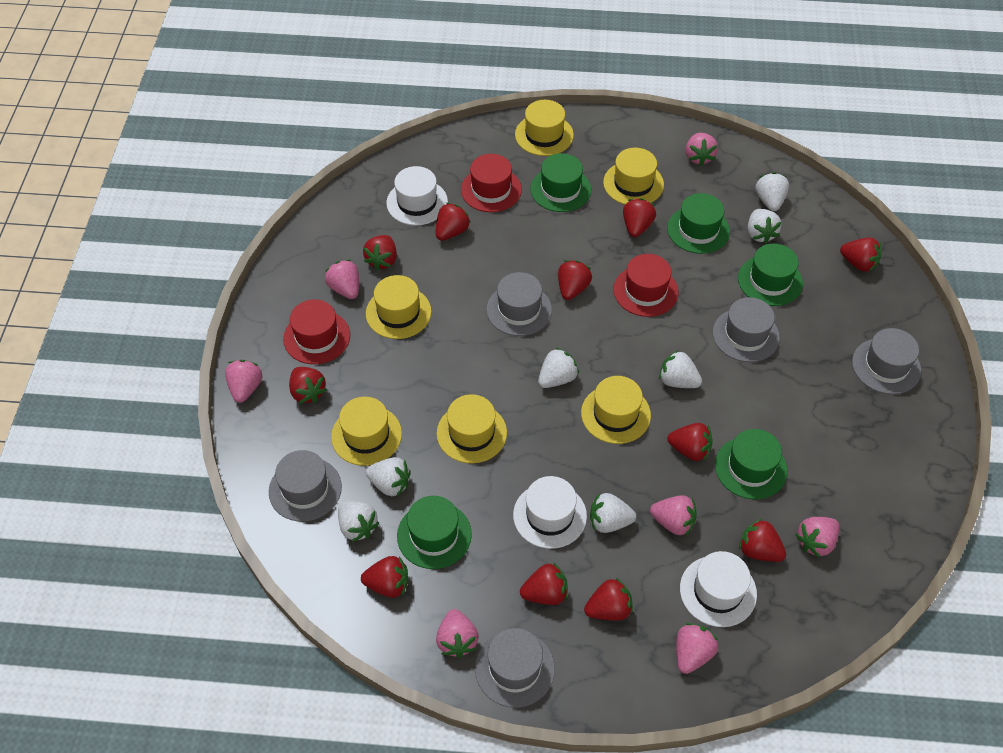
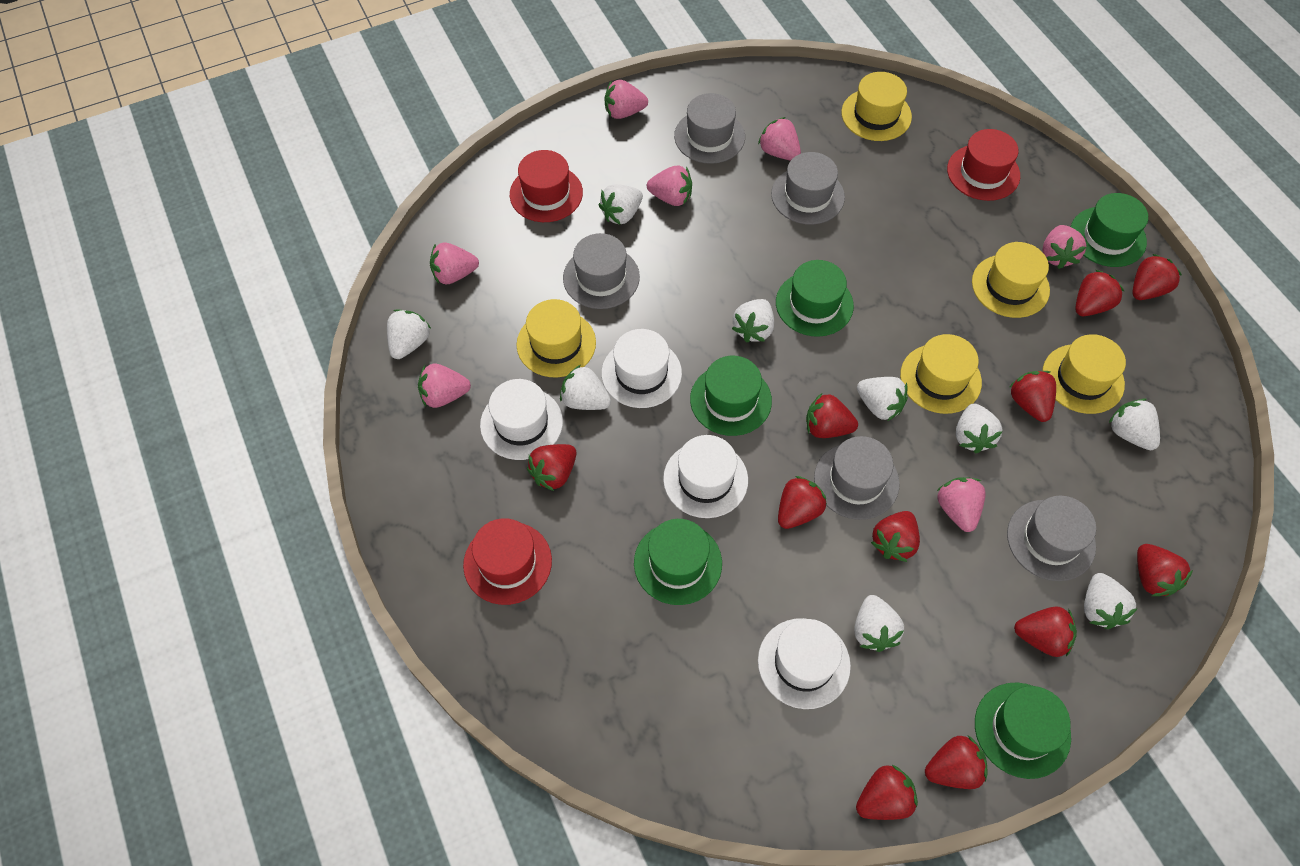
white hat: 3 -> 4
white strawberry: 7 -> 9
yellow hat: 6 -> 5

